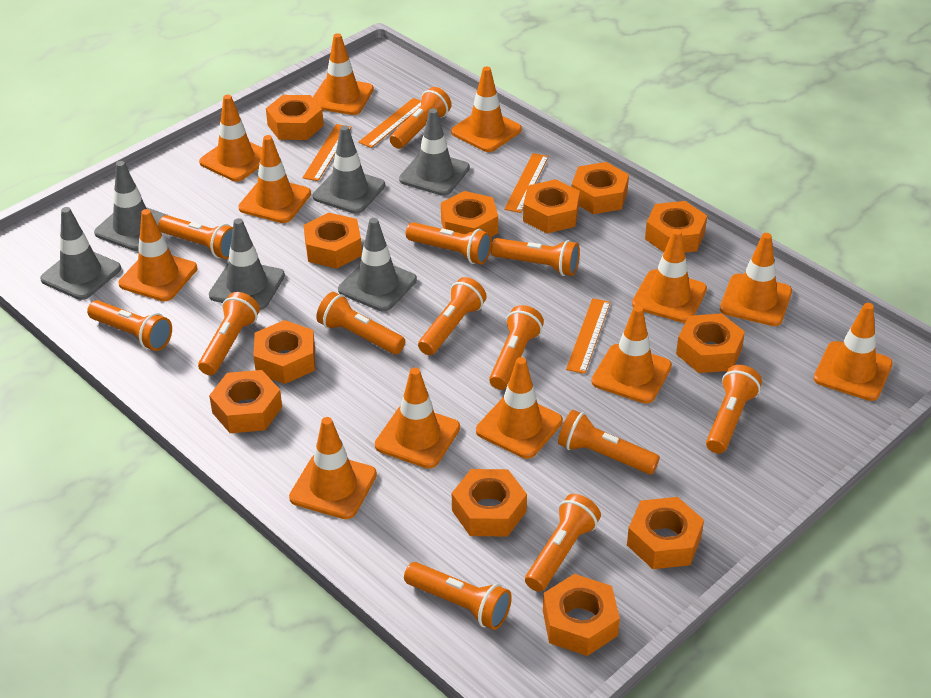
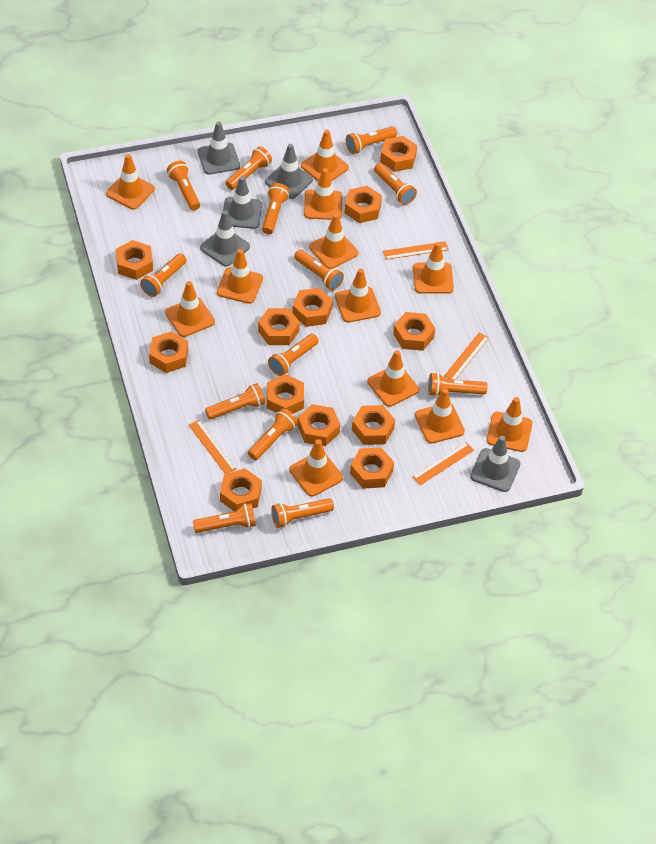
grey traffic cone: 6 -> 5

